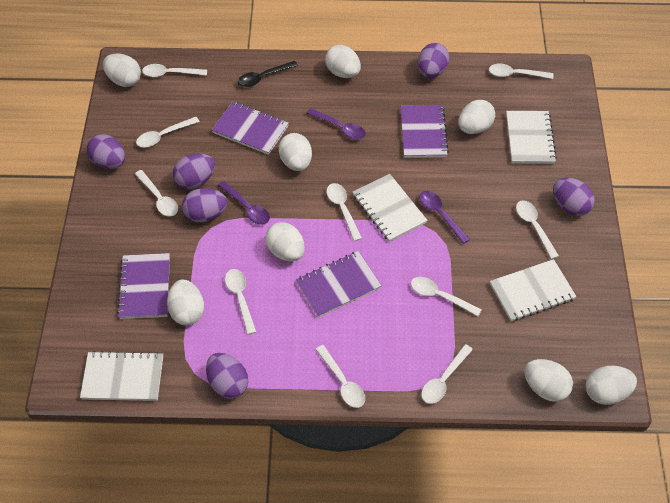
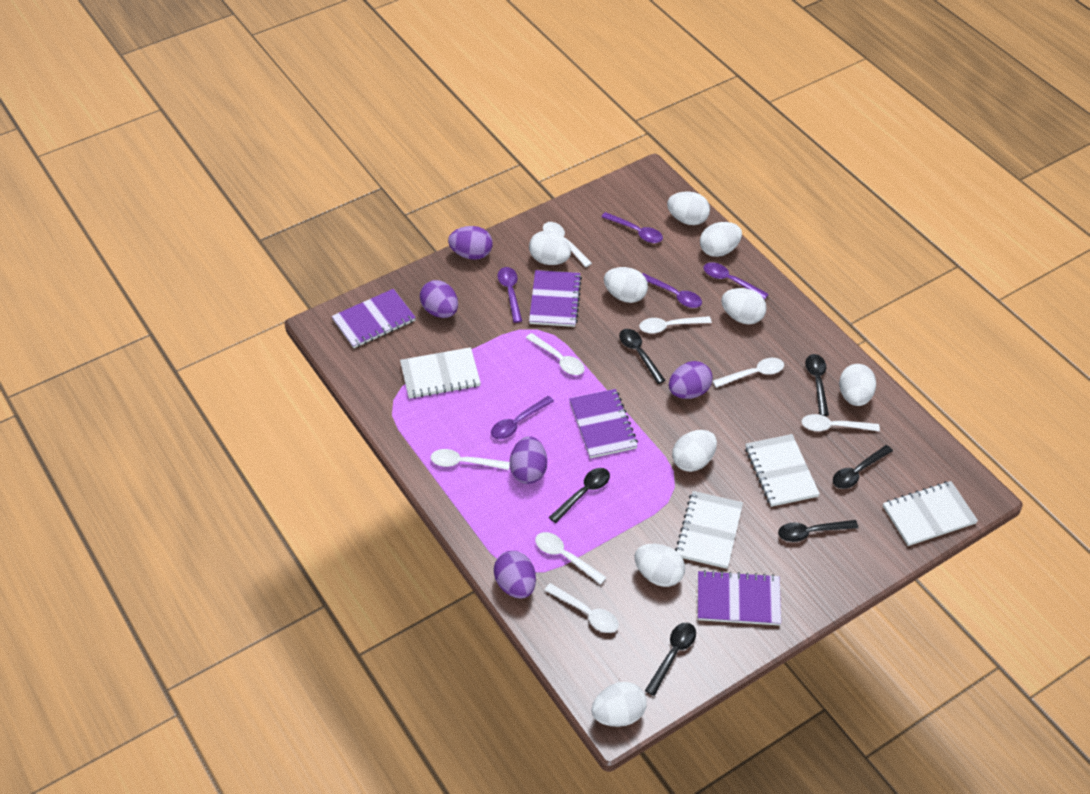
black spoon: 1 -> 6
purple egg: 6 -> 5
purple spoon: 3 -> 5
white egg: 8 -> 9
white spoon: 10 -> 8

